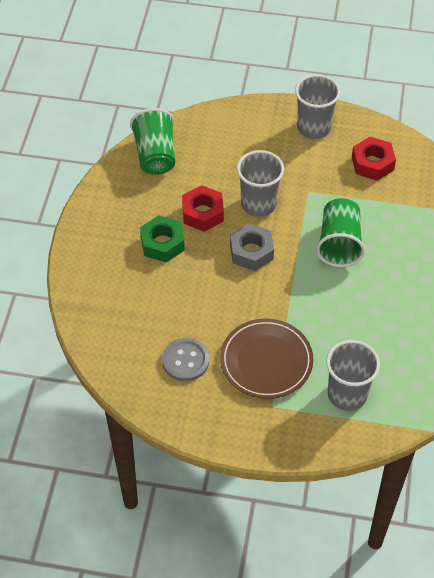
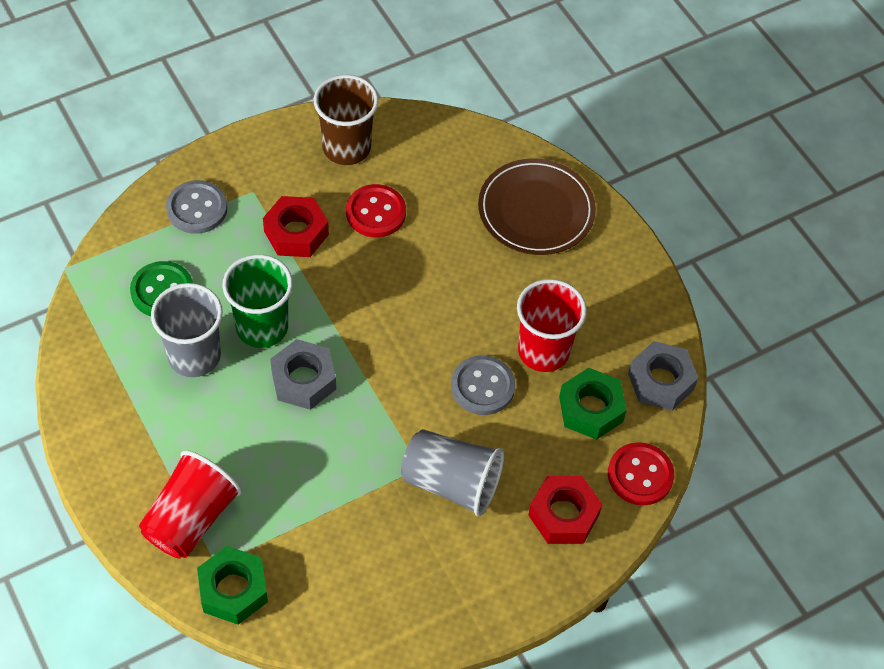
brown cup: 0 -> 1
green button: 0 -> 1
green cup: 2 -> 1
green nut: 1 -> 2
grey button: 1 -> 2
grey cup: 3 -> 2
grey nut: 1 -> 2
red button: 0 -> 2
red cup: 0 -> 2

